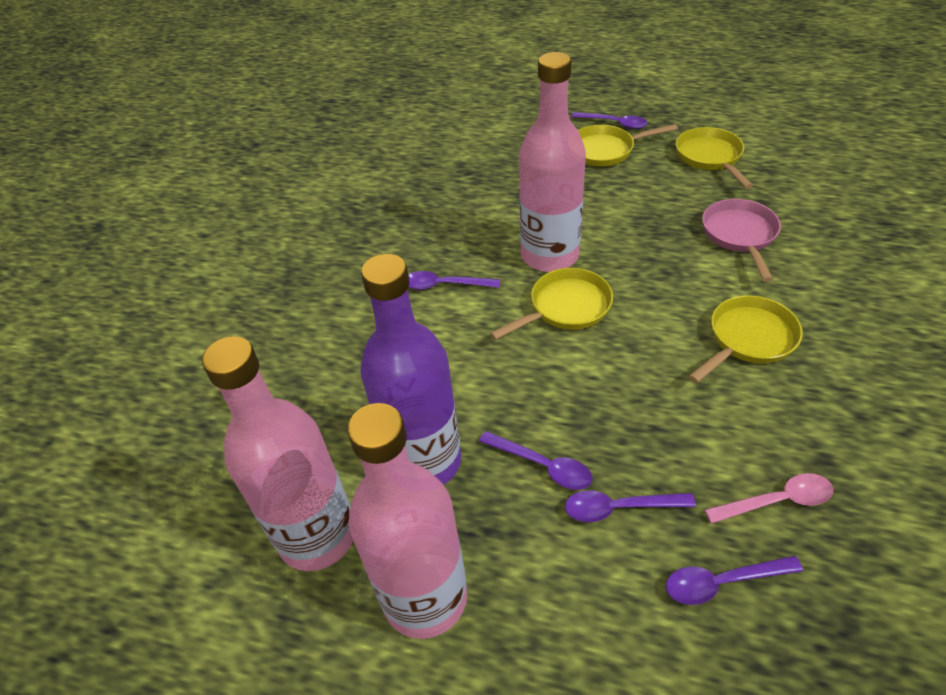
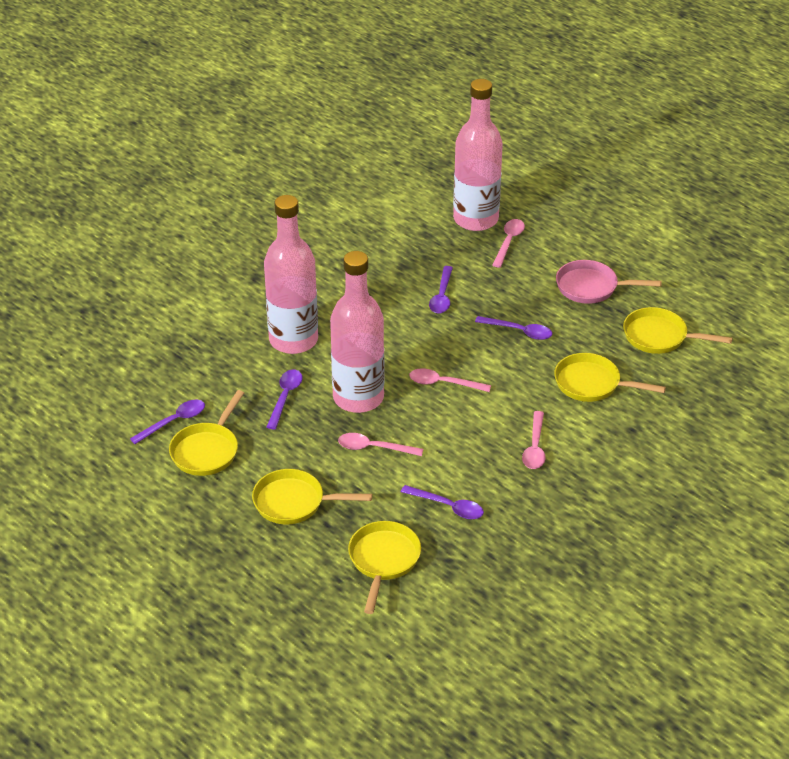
pink spoon: 1 -> 4
purple bottle: 1 -> 0
yellow pan: 4 -> 5

